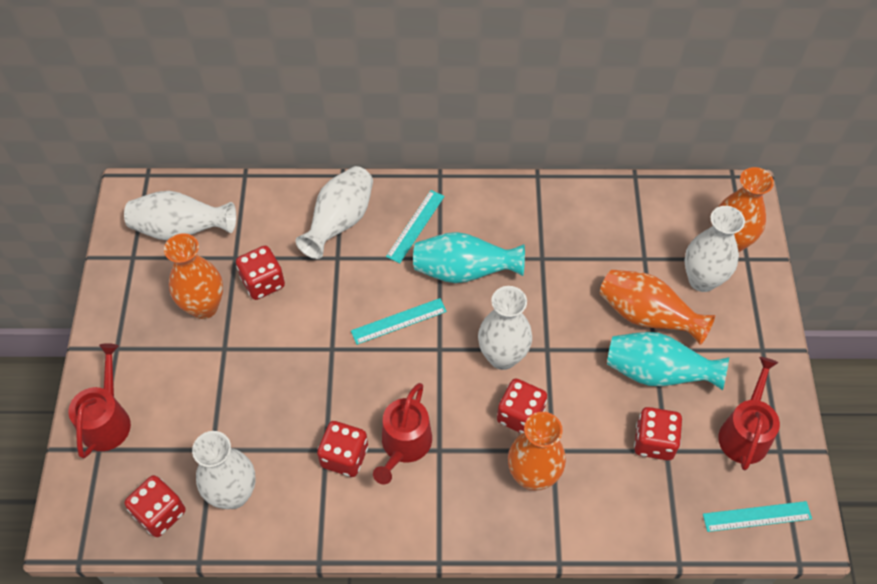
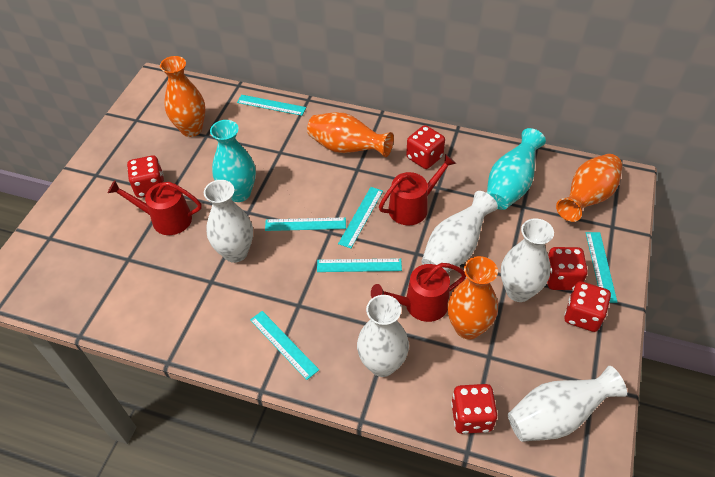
turquoise ruler: 3 -> 6

